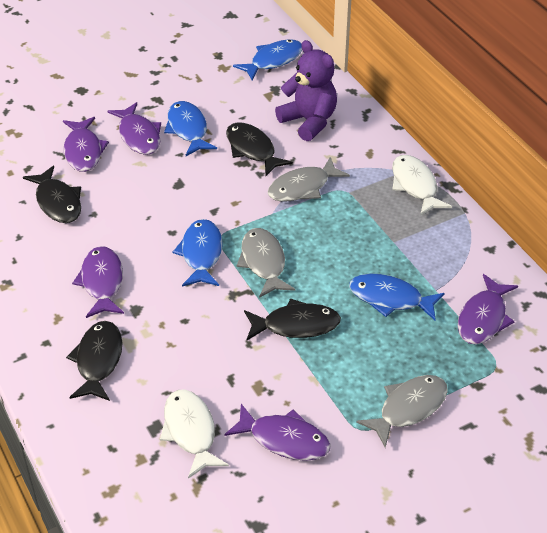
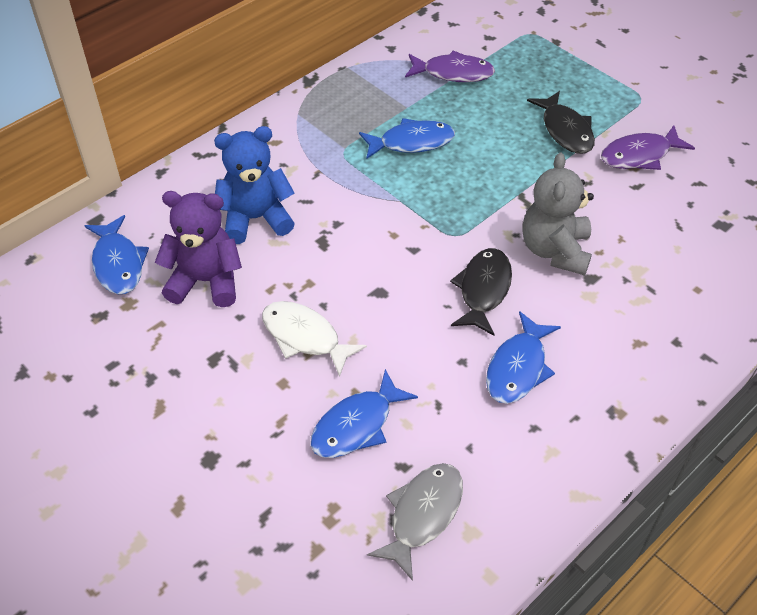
black fish: 4 -> 2
blue teddy bear: 0 -> 1
grey fish: 3 -> 1
grey teddy bear: 0 -> 1
purple fish: 5 -> 2
white fish: 2 -> 1

